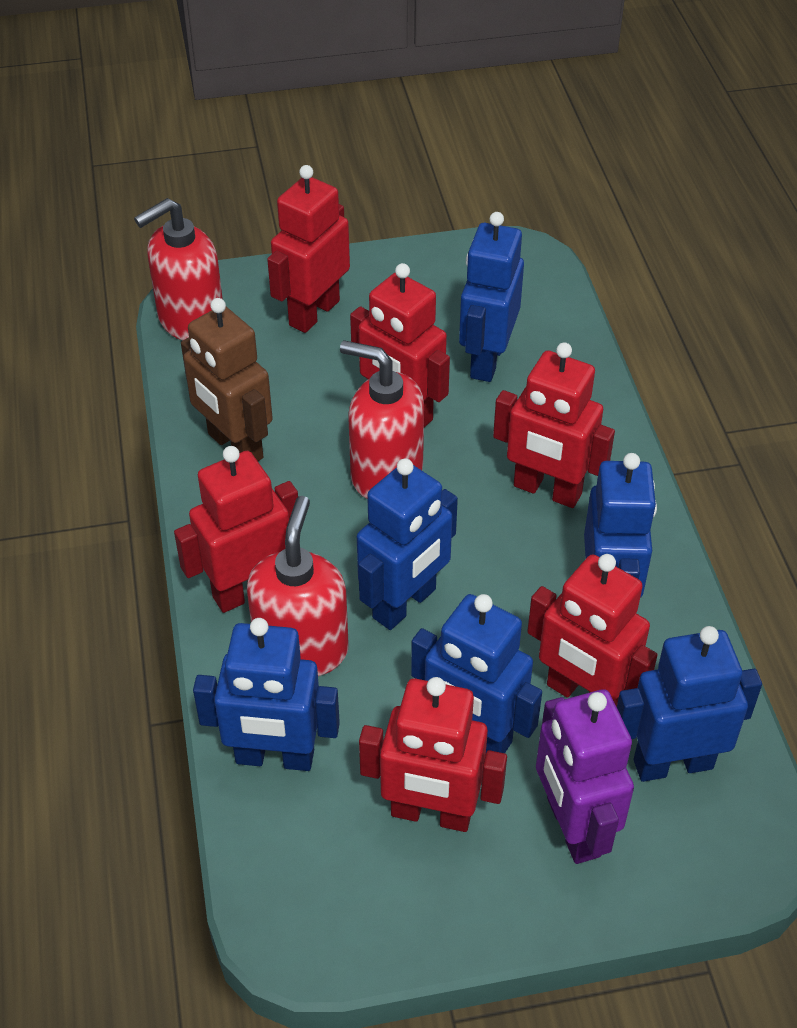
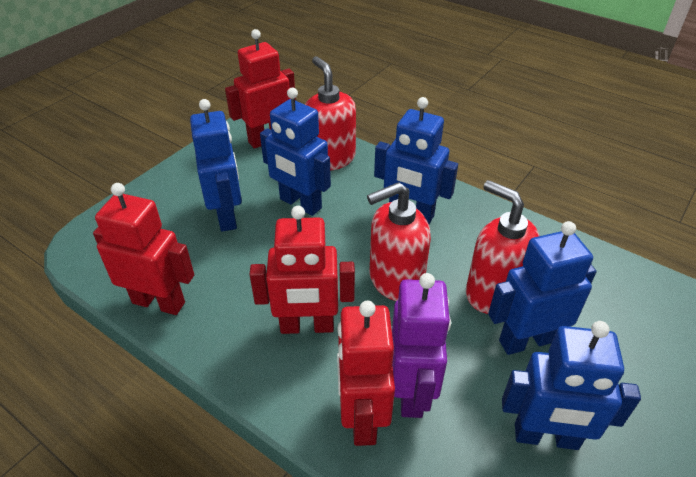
blue robot: 6 -> 5
brown robot: 1 -> 0
red robot: 6 -> 4

